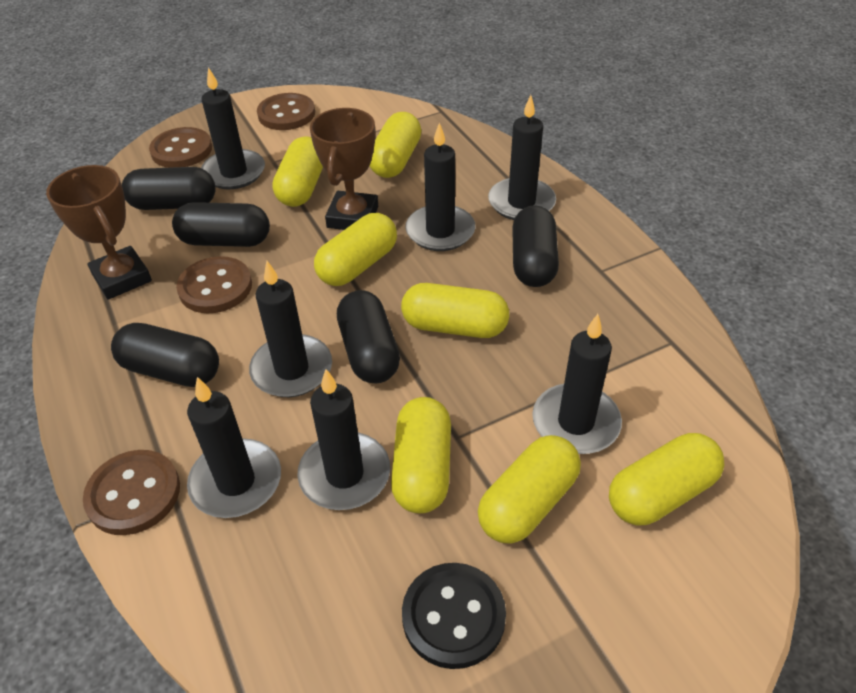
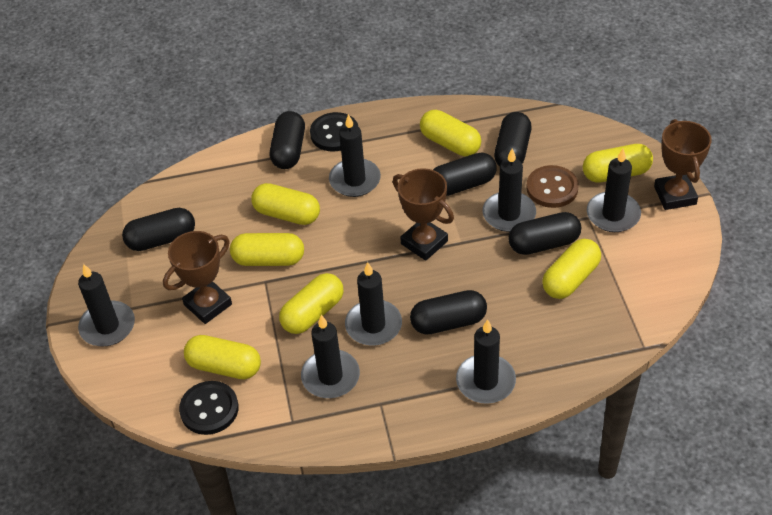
black button: 1 -> 2
black capsule: 5 -> 6
brown button: 4 -> 1
brown trophy: 2 -> 3

